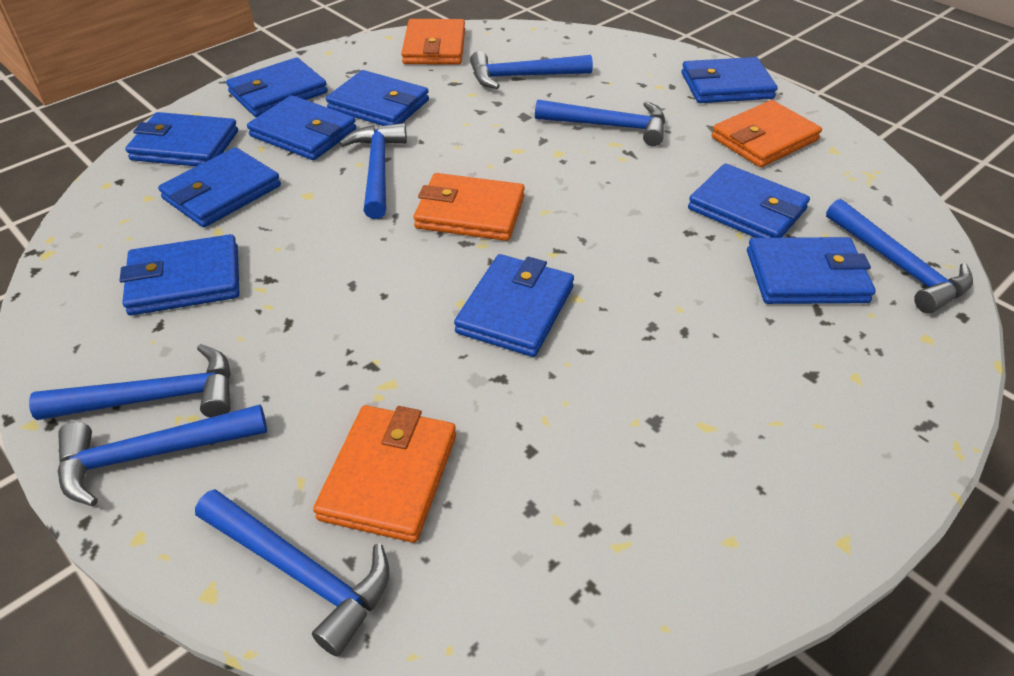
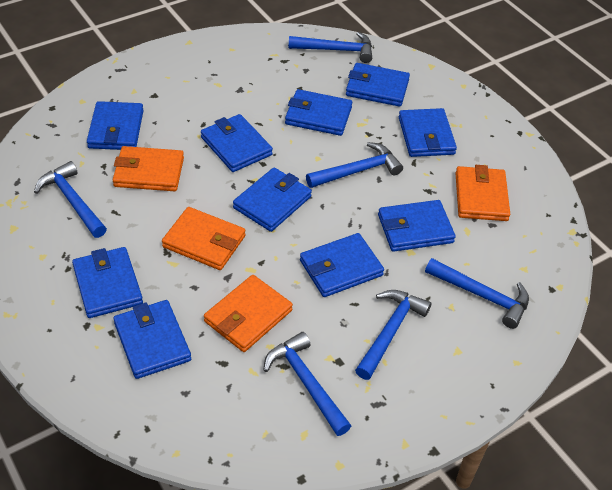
blue hammer: 7 -> 6

